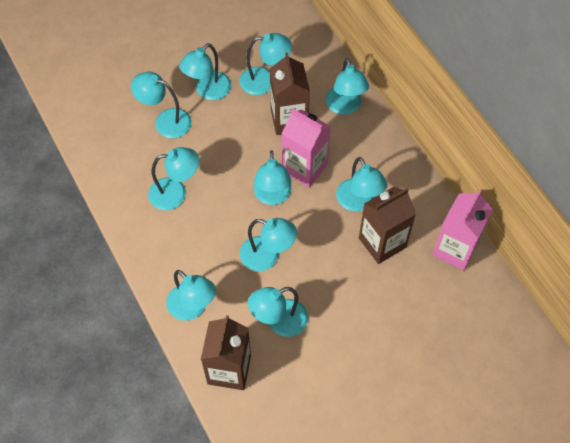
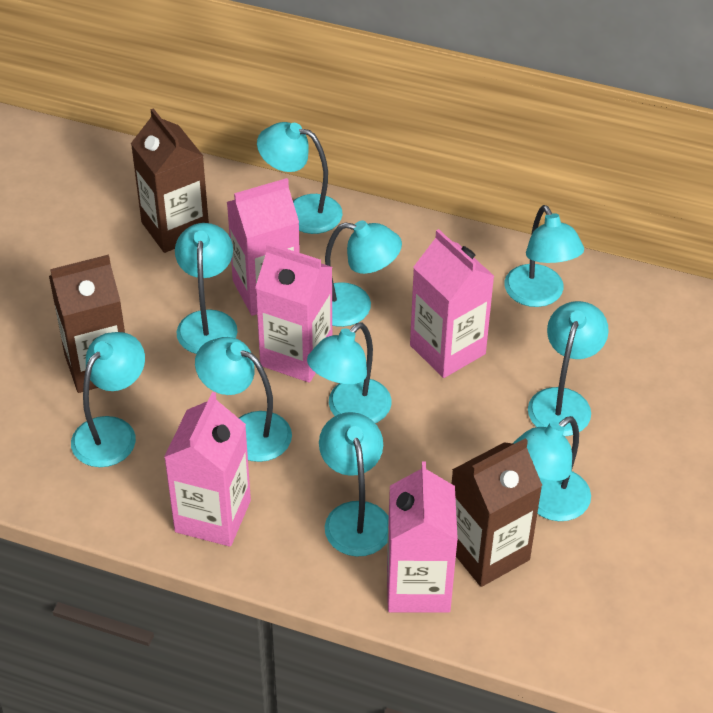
pink carton: 2 -> 5

